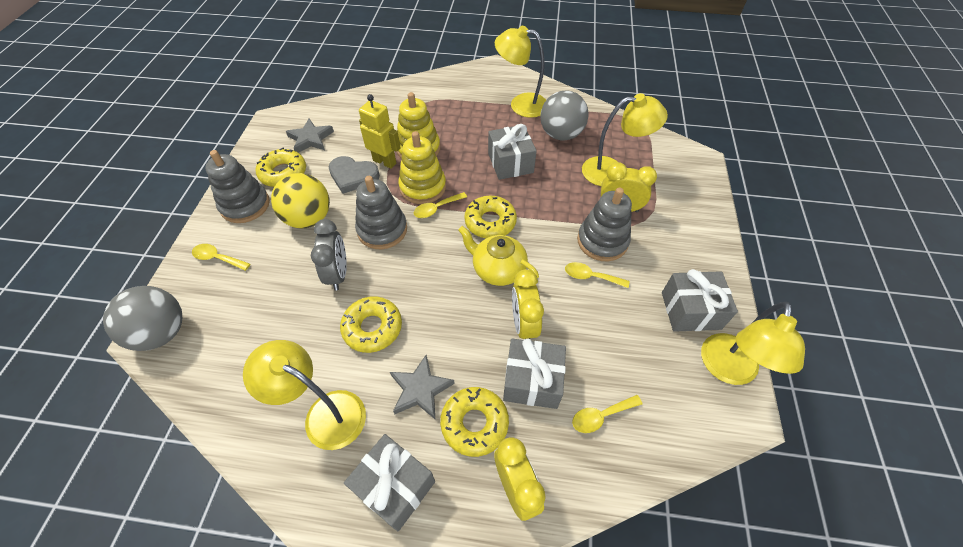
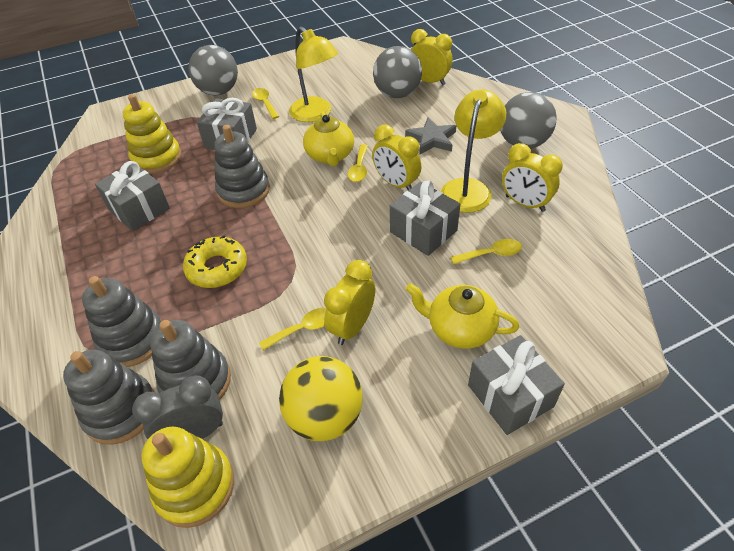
grey ball: 2 -> 3
grey heart: 1 -> 0
grey stacking toy: 3 -> 4
grey star: 2 -> 1
yellow clock: 3 -> 4
yellow donut: 4 -> 1
yellow lamp: 4 -> 2
yellow robot: 1 -> 0
yellow teapot: 1 -> 2

